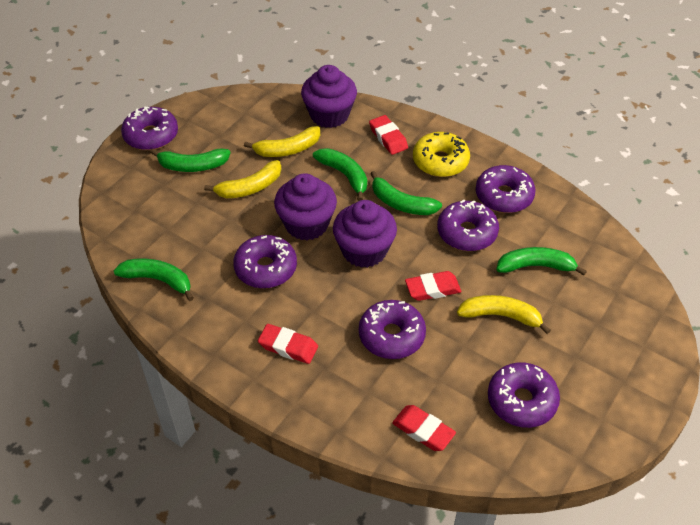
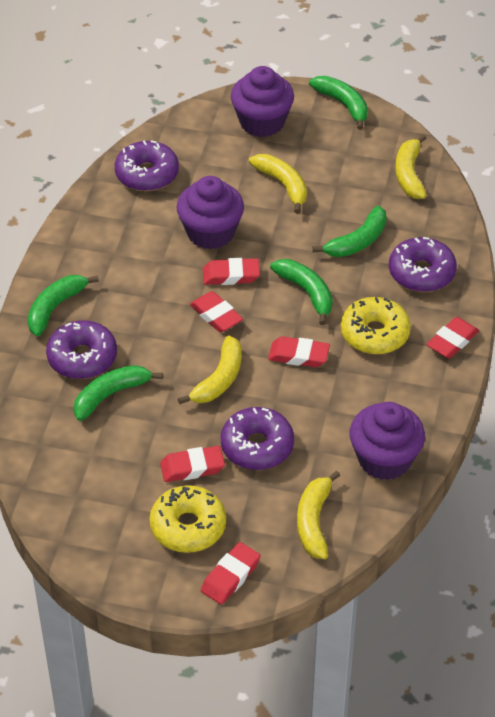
purple donut: 6 -> 4
red eraser: 4 -> 6
yellow banana: 3 -> 4
yellow donut: 1 -> 2

